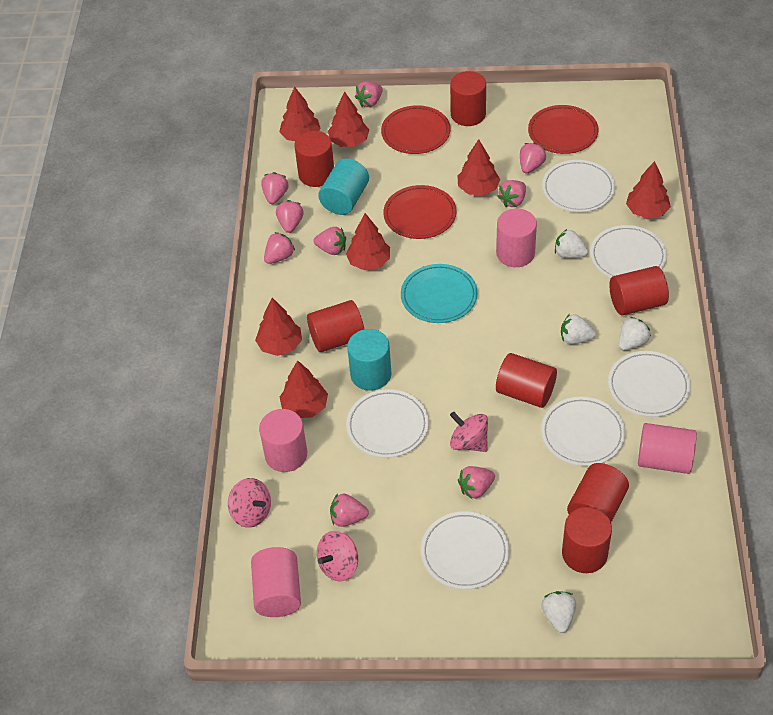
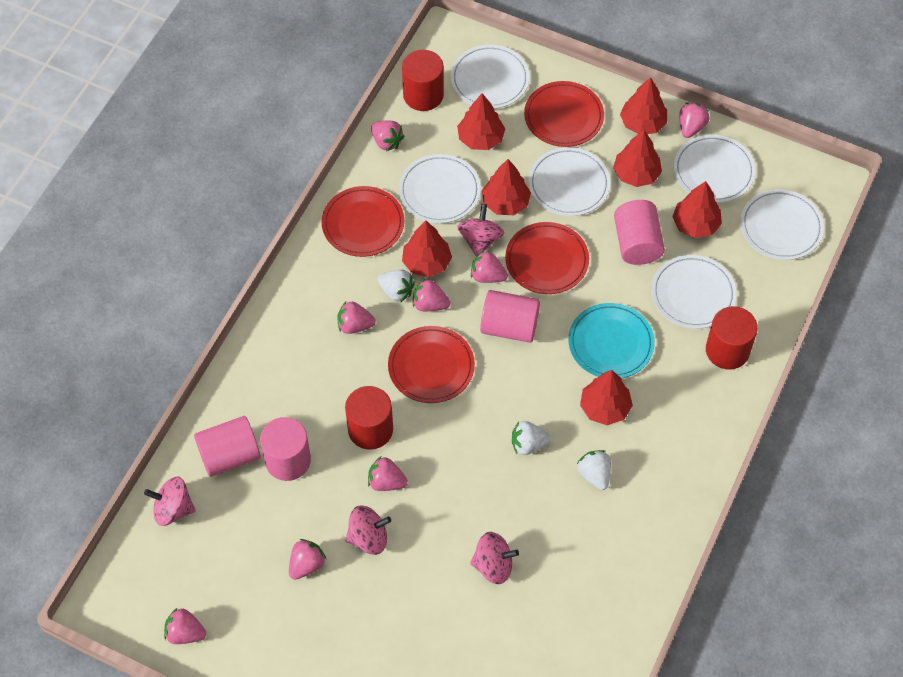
pink spinning top: 3 -> 4
pink strawberry: 9 -> 8
red cylinder: 7 -> 3
red plate: 3 -> 4
turquoise cylinder: 2 -> 0
white strawberry: 4 -> 3

